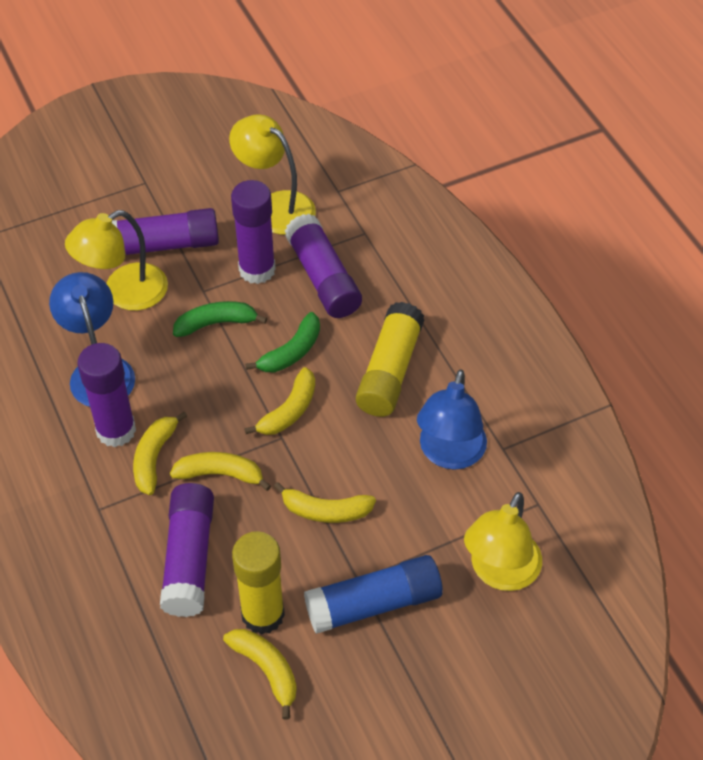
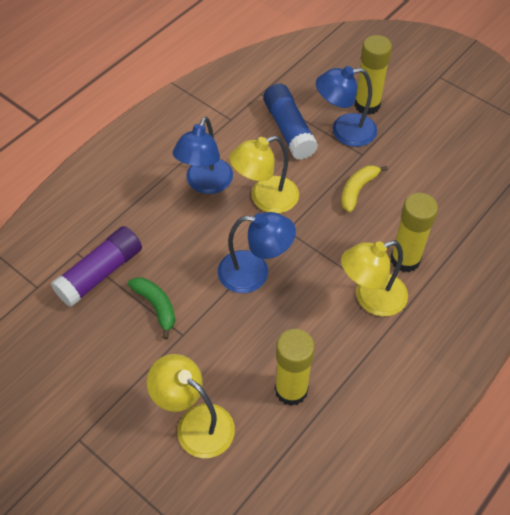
blue lamp: 2 -> 3
green banana: 2 -> 1
purple glue stick: 5 -> 1
yellow banana: 5 -> 1
yellow glue stick: 2 -> 3

